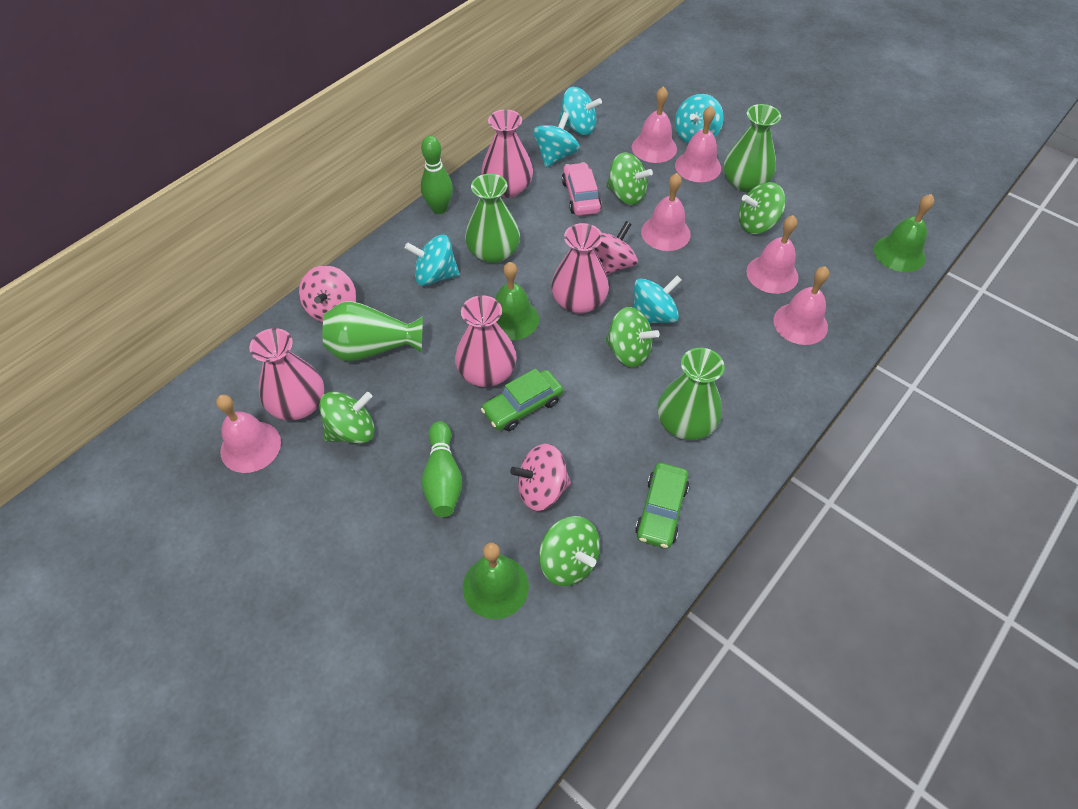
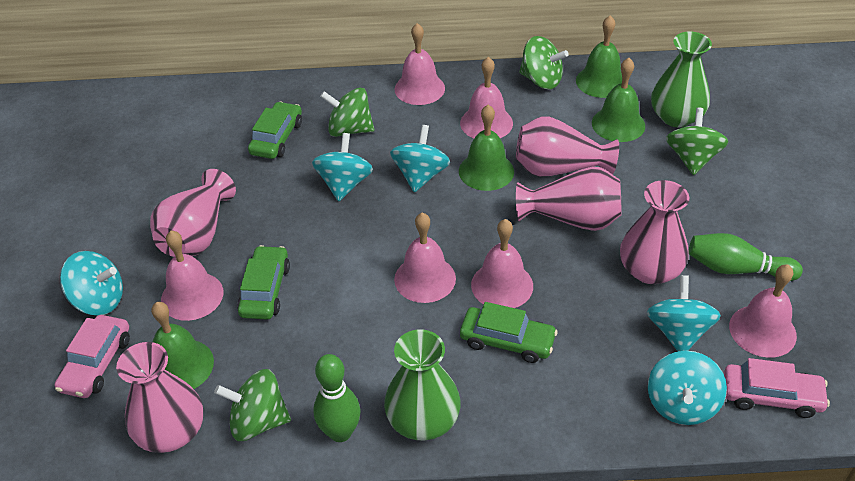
green bell: 3 -> 4
green car: 2 -> 3
green spinning top: 5 -> 4
green vase: 4 -> 2
pink car: 1 -> 2
pink spinning top: 3 -> 0
pink vase: 4 -> 5

